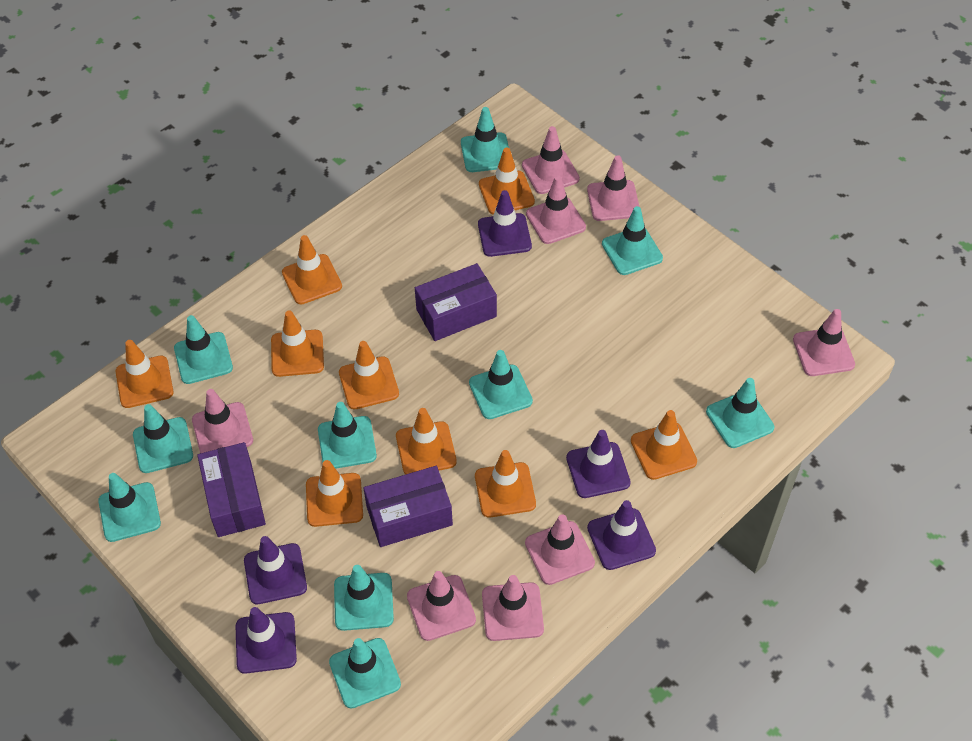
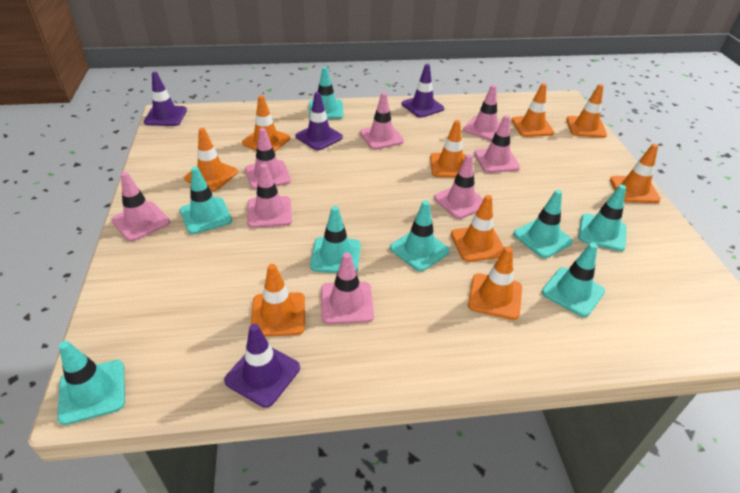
purple box: 3 -> 0
purple traffic cone: 5 -> 4
turquoise traffic cone: 10 -> 8

